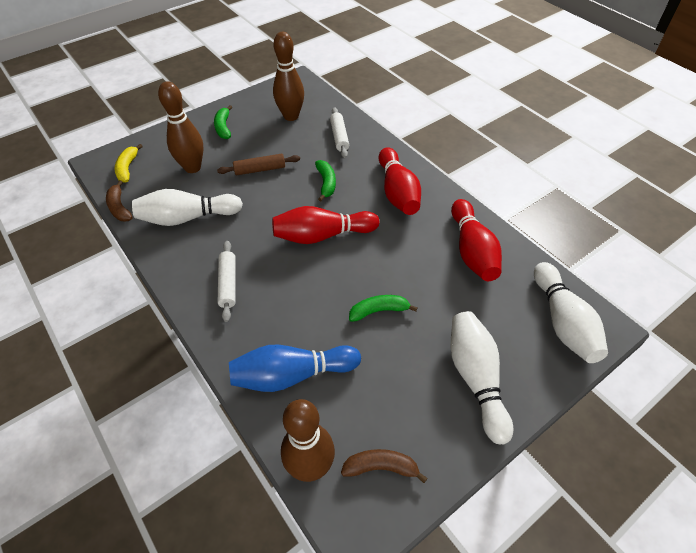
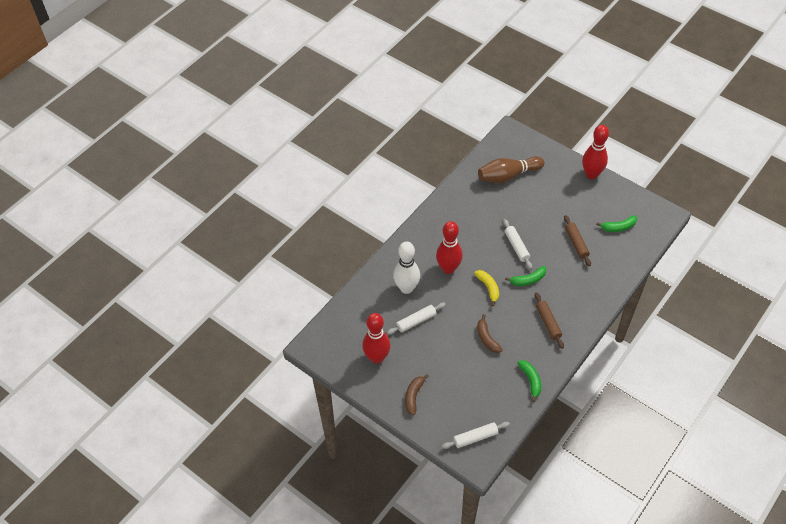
blue bowling pin: 1 -> 0
brown bowling pin: 3 -> 1
brown rolling pin: 1 -> 2
white bowling pin: 3 -> 1
white rolling pin: 2 -> 3

